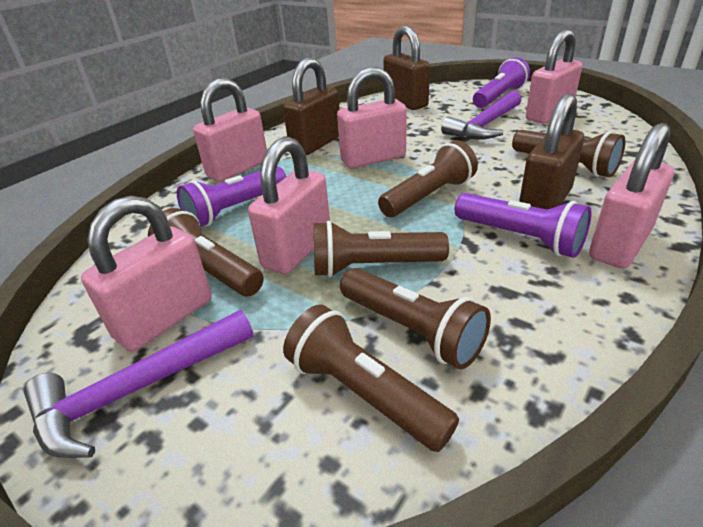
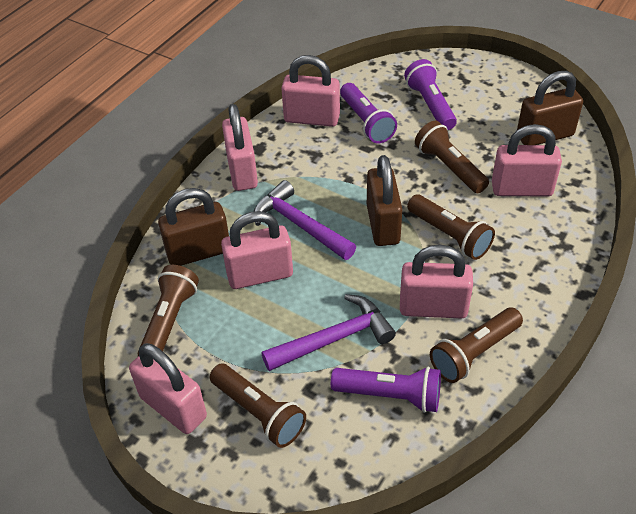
brown flashlight: 6 -> 5

